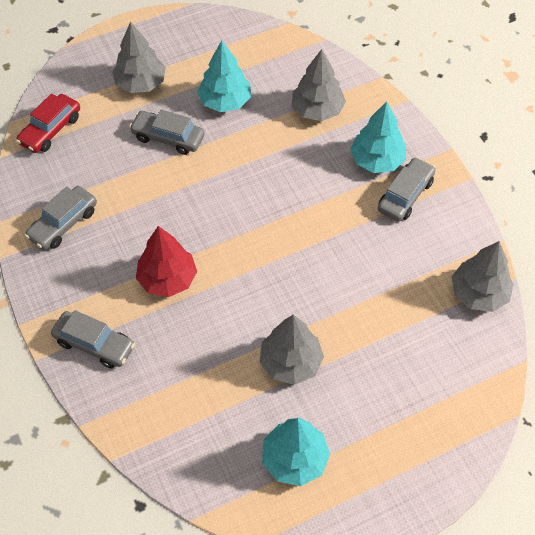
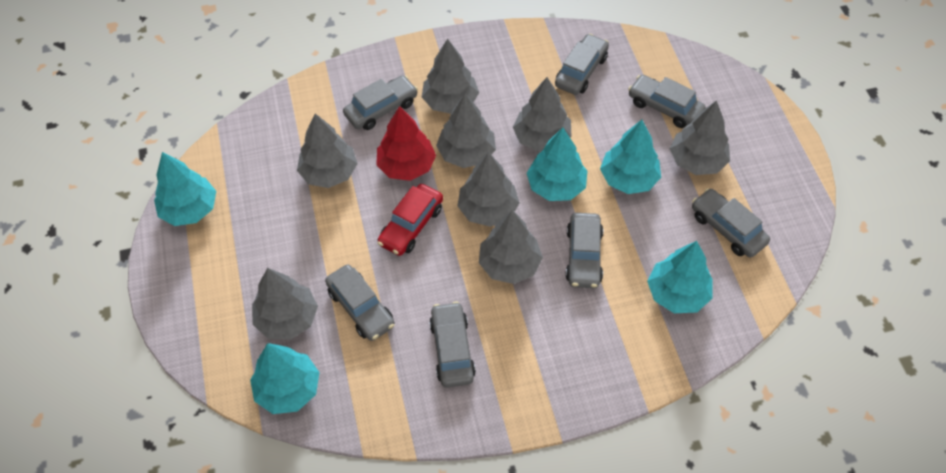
grey car: 4 -> 7
grey tree: 4 -> 8
turquoise tree: 3 -> 5

